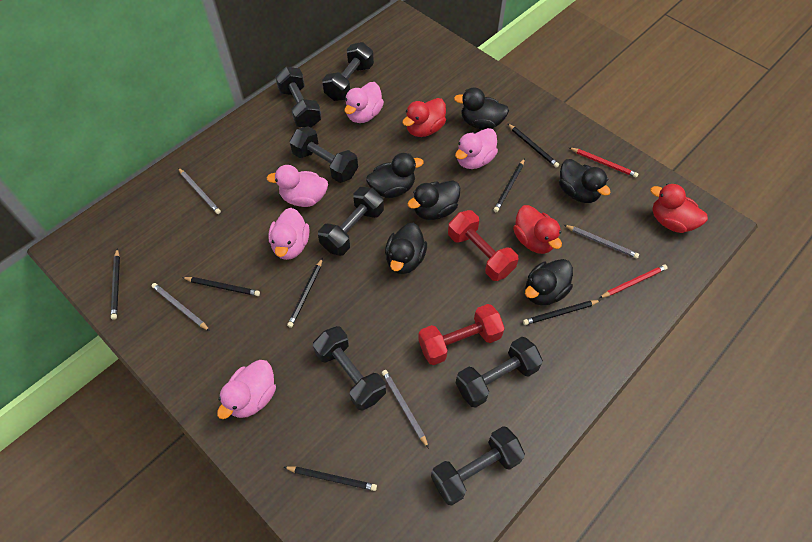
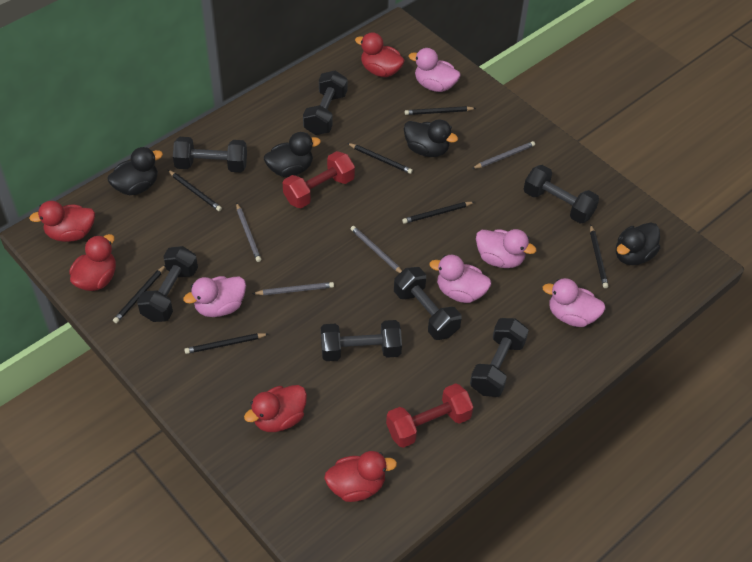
black duck: 6 -> 4
red duck: 3 -> 5
red pencil: 2 -> 0

